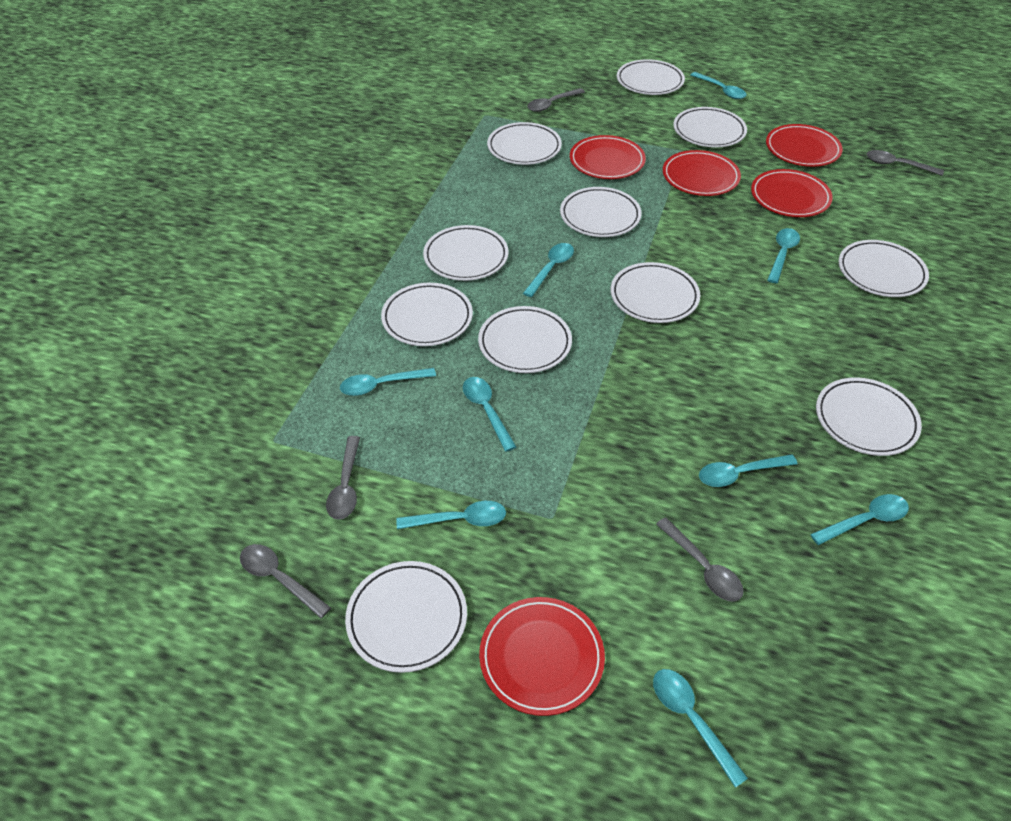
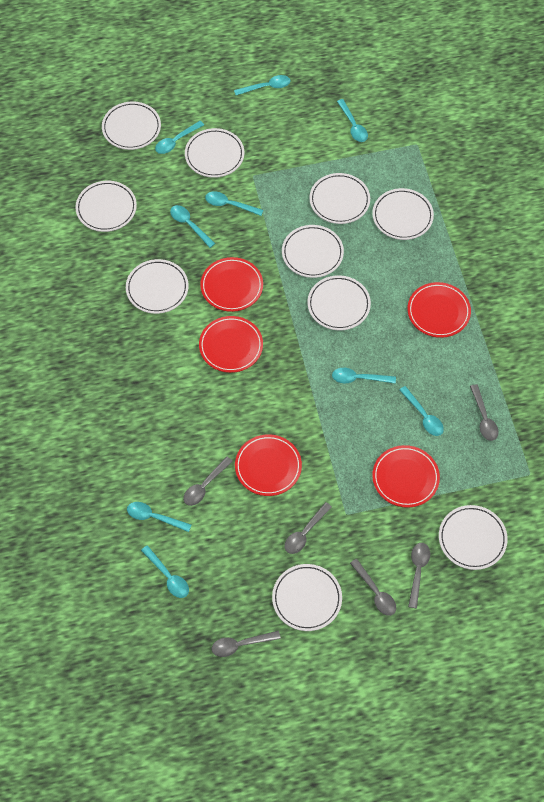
grey spoon: 5 -> 6
white plate: 11 -> 10

